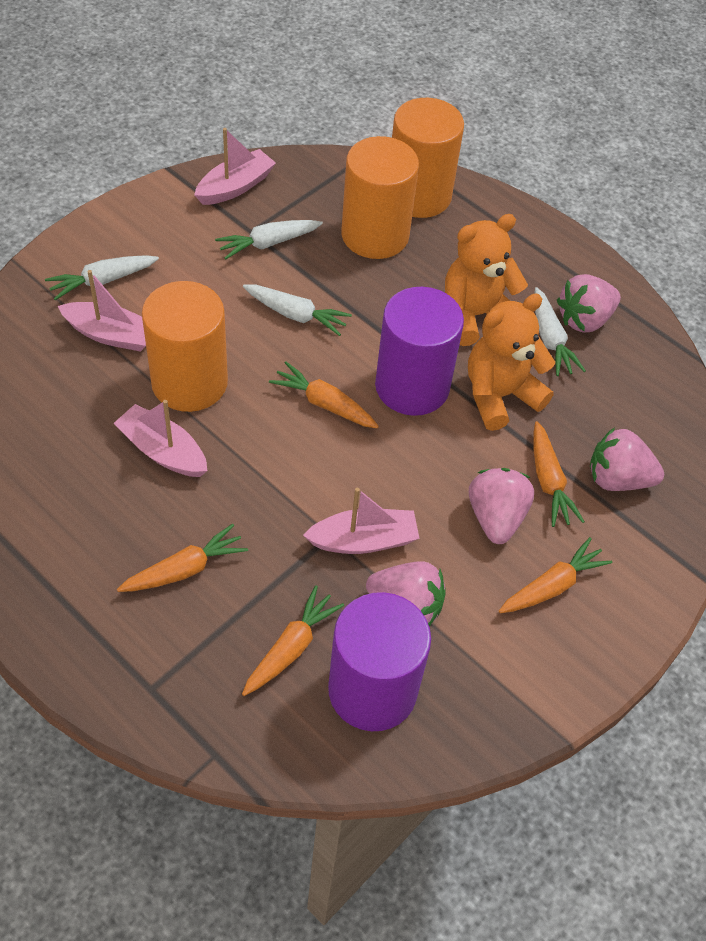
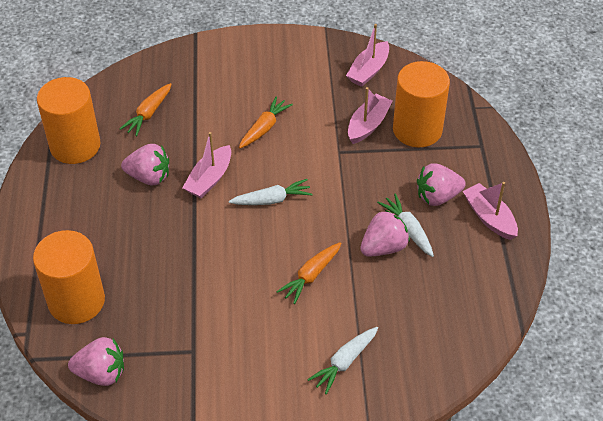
orange carrot: 5 -> 3
orange teddy bear: 2 -> 0
purple cylinder: 2 -> 0
white carrot: 4 -> 3

